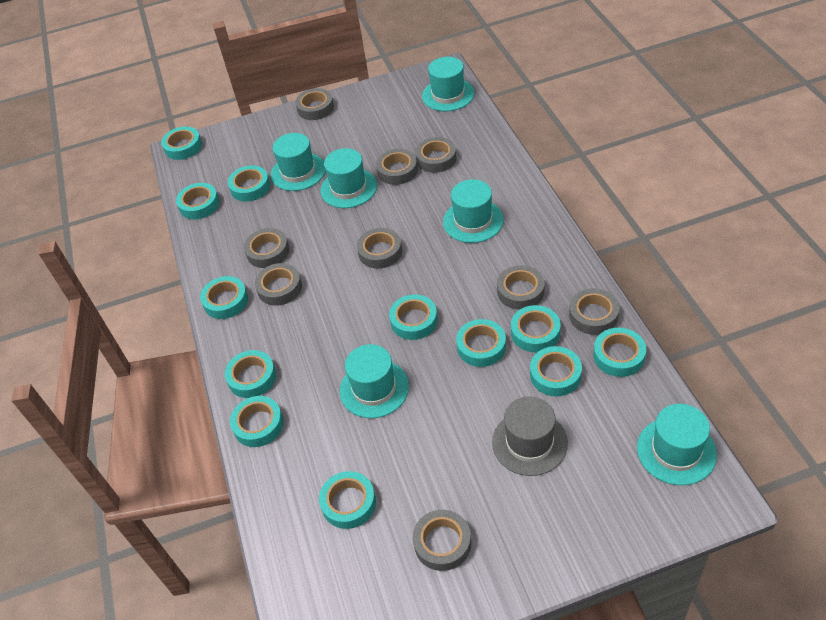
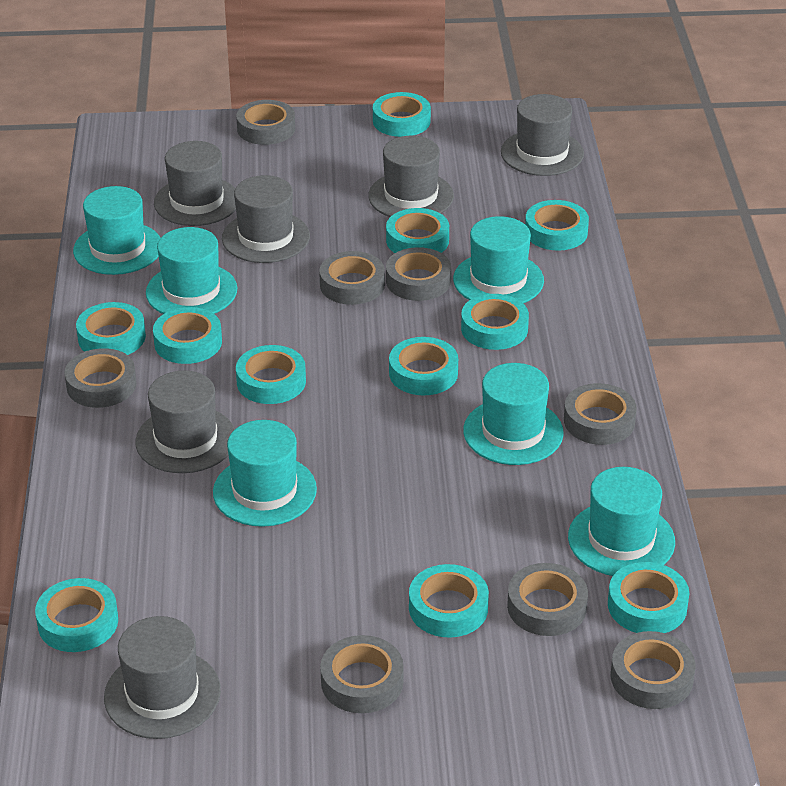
grey hat: 1 -> 6
grey tape: 9 -> 8
turquoise tape: 12 -> 11

